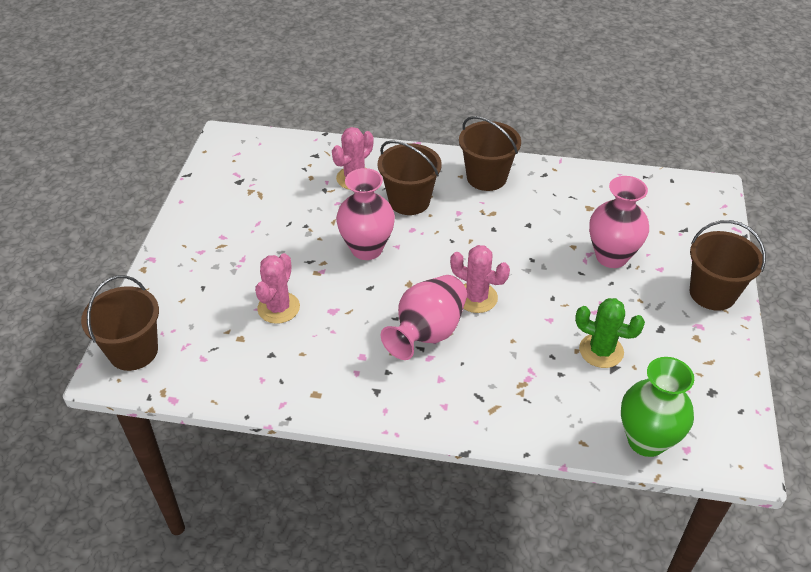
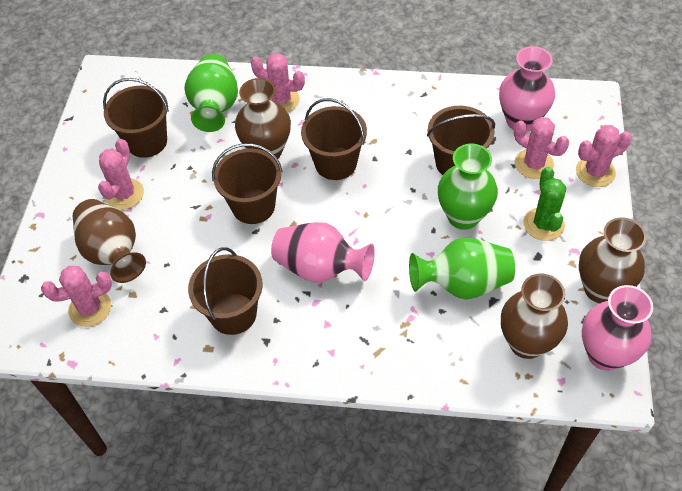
brown bucket: 4 -> 5
brown vase: 0 -> 4
green vase: 1 -> 3
pink cactus: 3 -> 5

